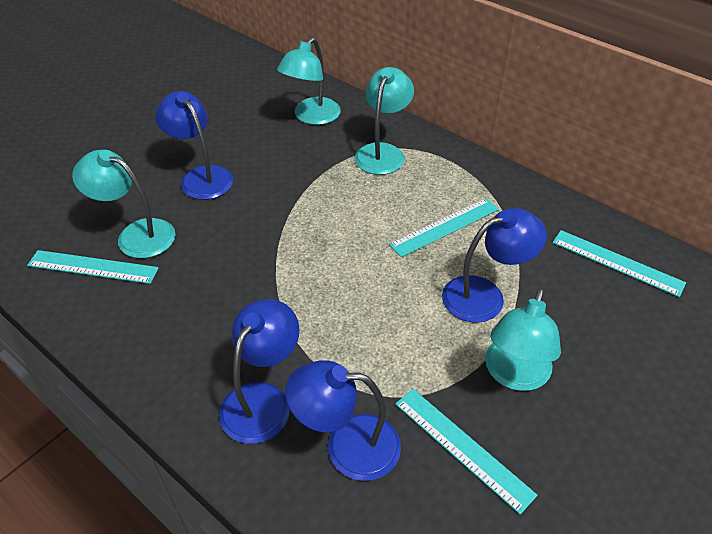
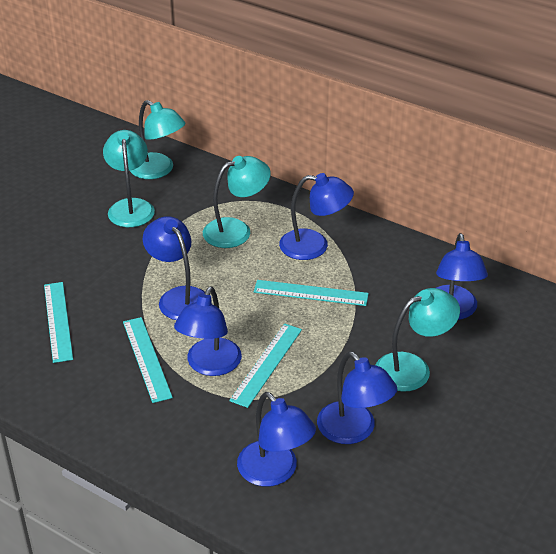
blue lamp: 4 -> 6

